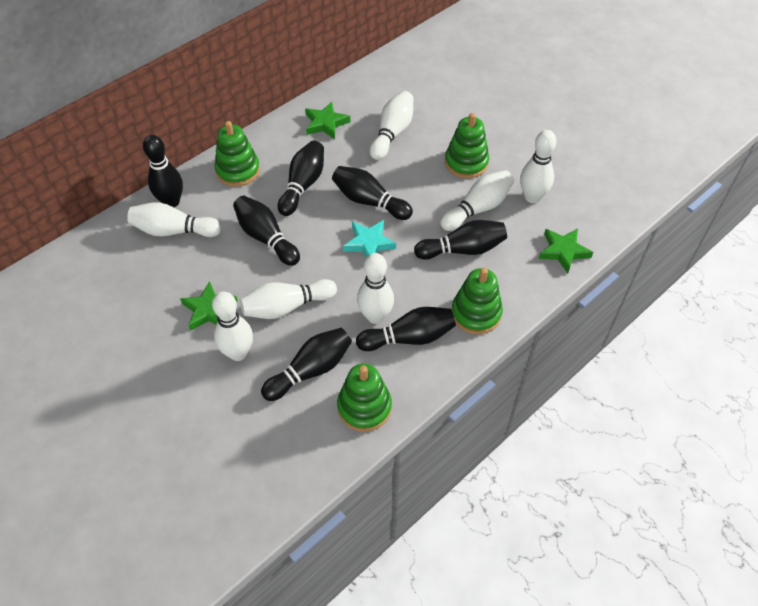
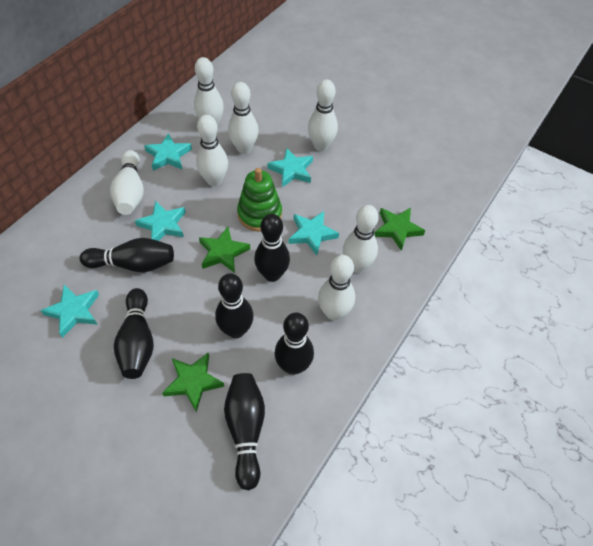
black bowling pin: 7 -> 6
green stacking toy: 4 -> 1
turquoise star: 1 -> 5

